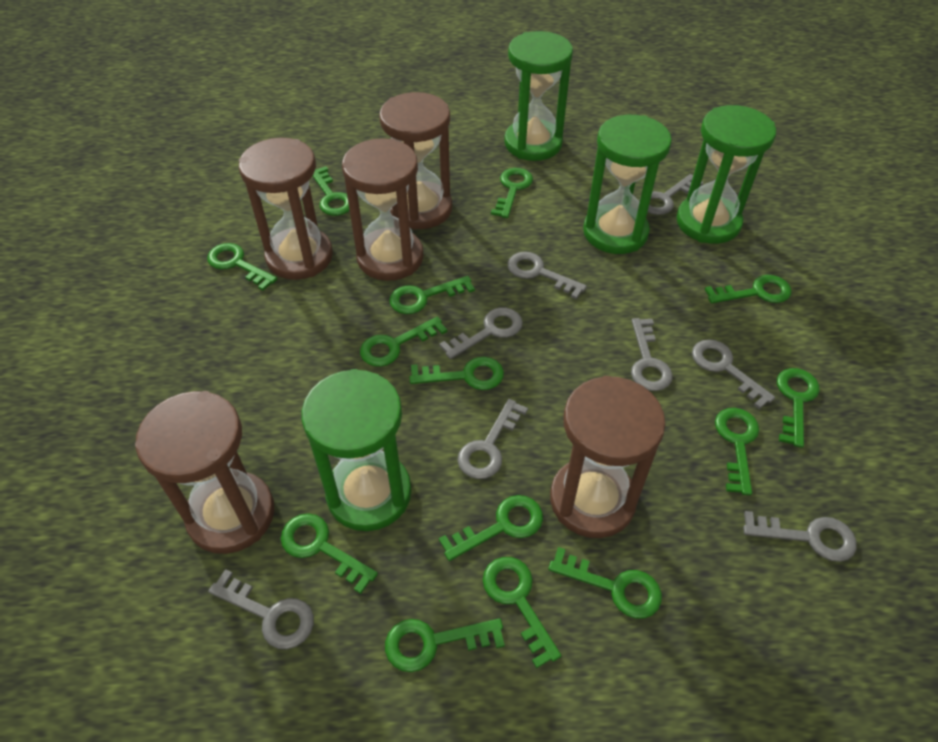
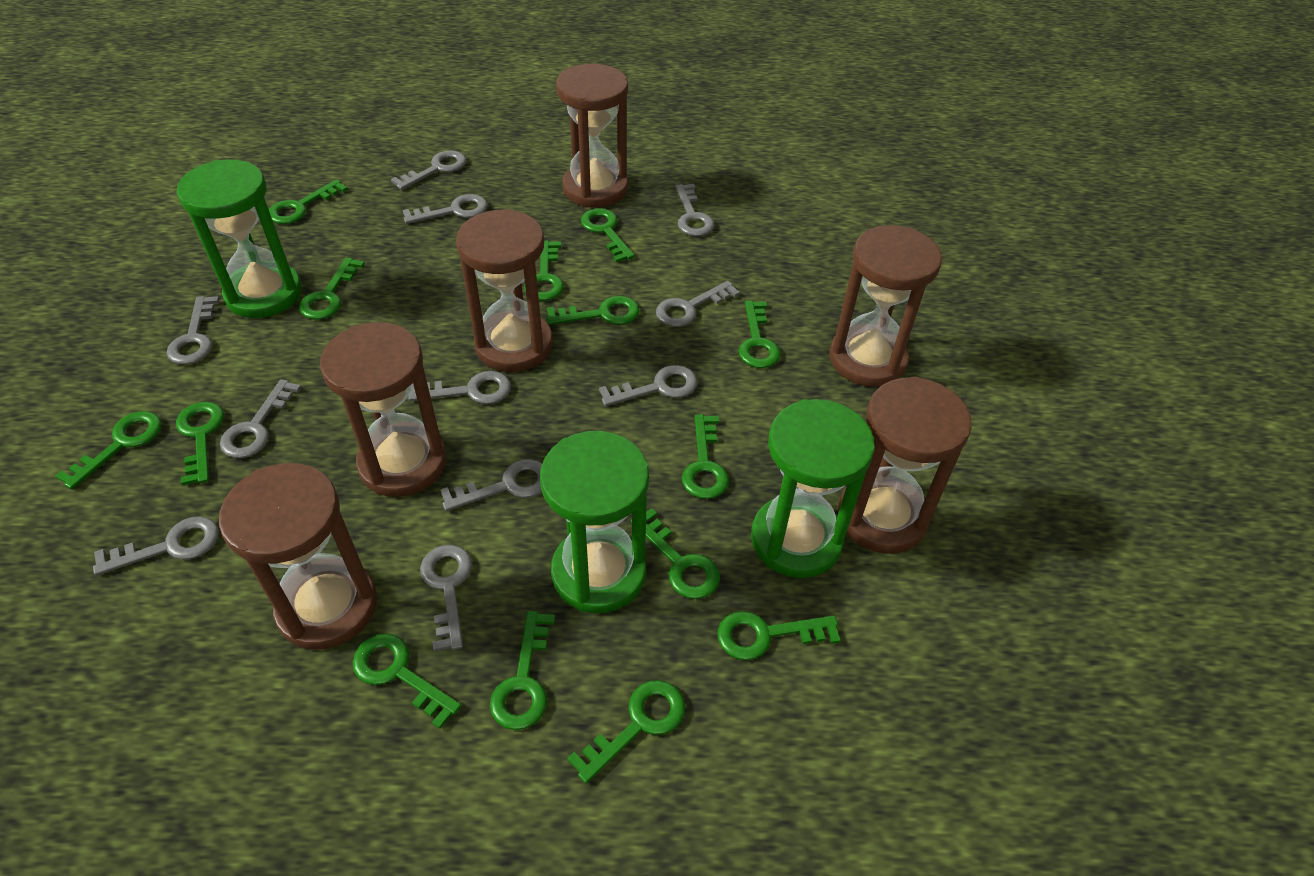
brown hourglass: 5 -> 6
green hourglass: 4 -> 3
grey key: 8 -> 11

